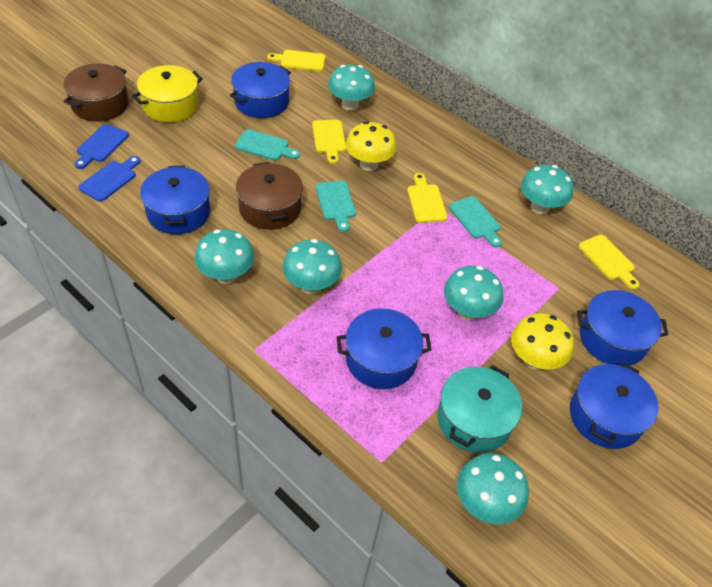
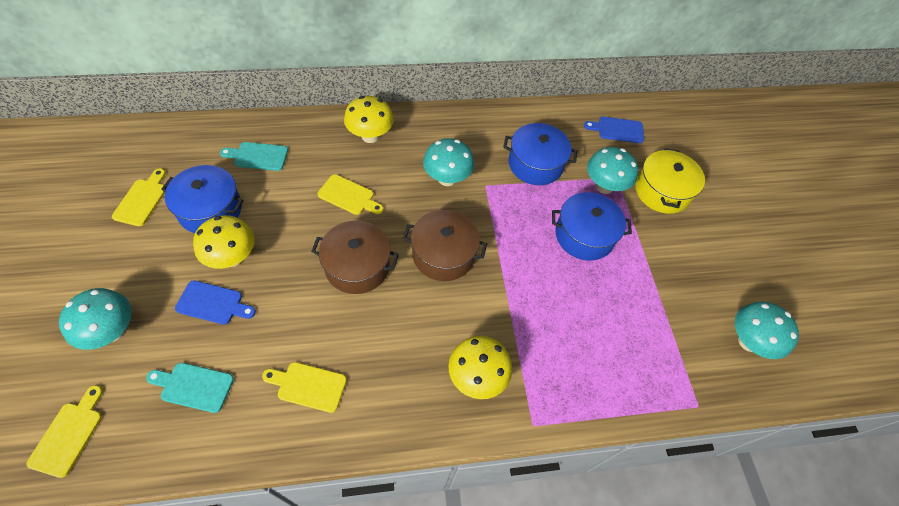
blue pot: 5 -> 3
turquoise cutting board: 3 -> 2
turquoise mushroom: 6 -> 4
turquoise pot: 1 -> 0
yellow mushroom: 2 -> 3

